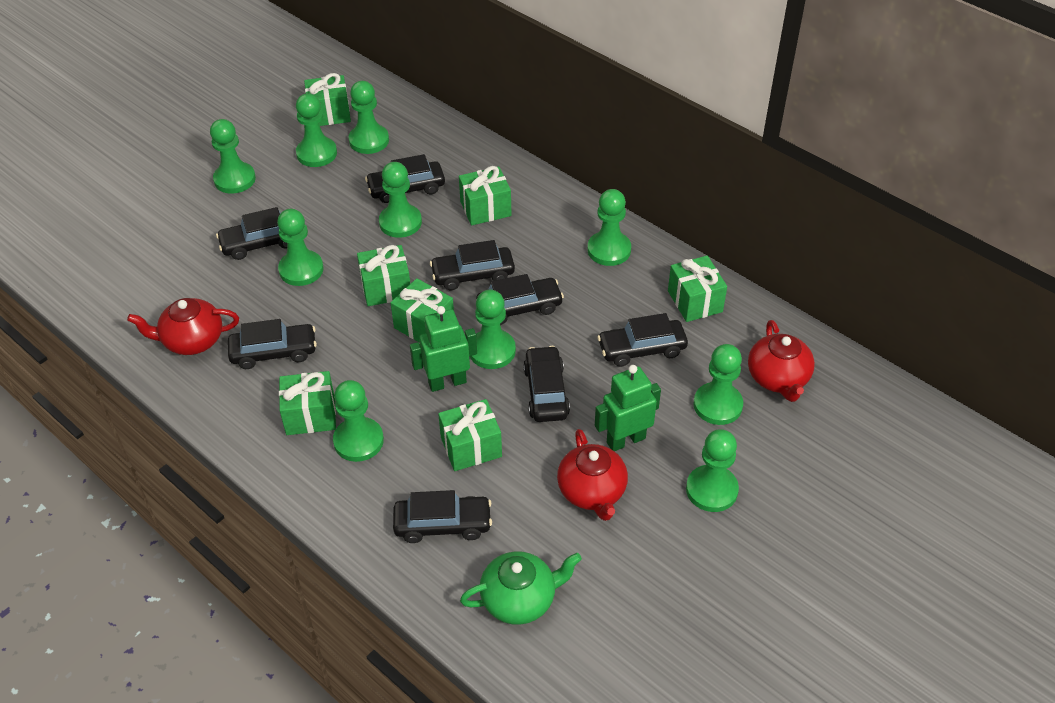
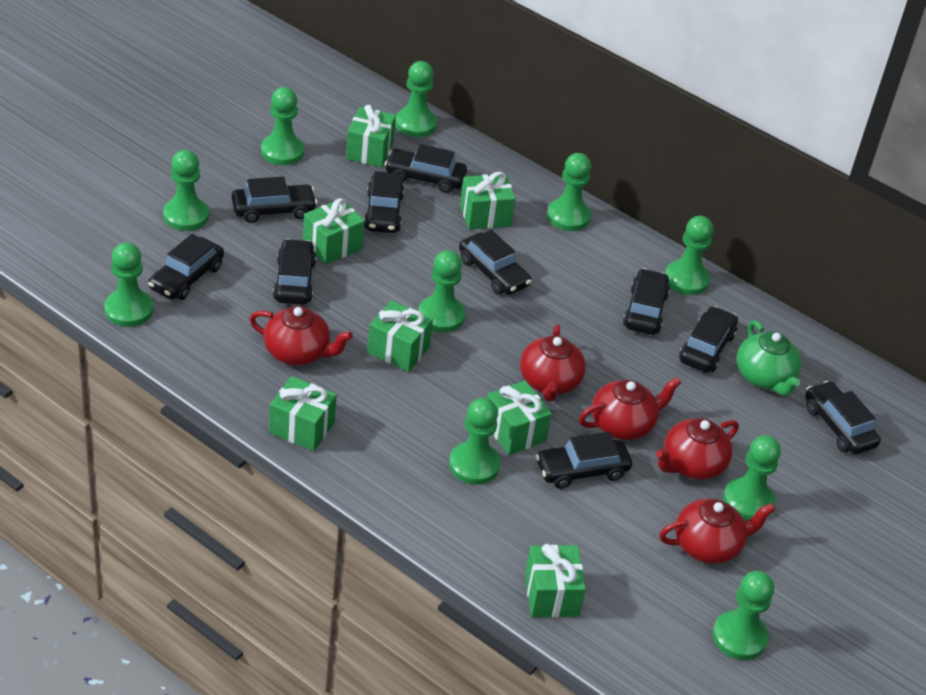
black car: 8 -> 10
green robot: 2 -> 0
red teapot: 3 -> 5

